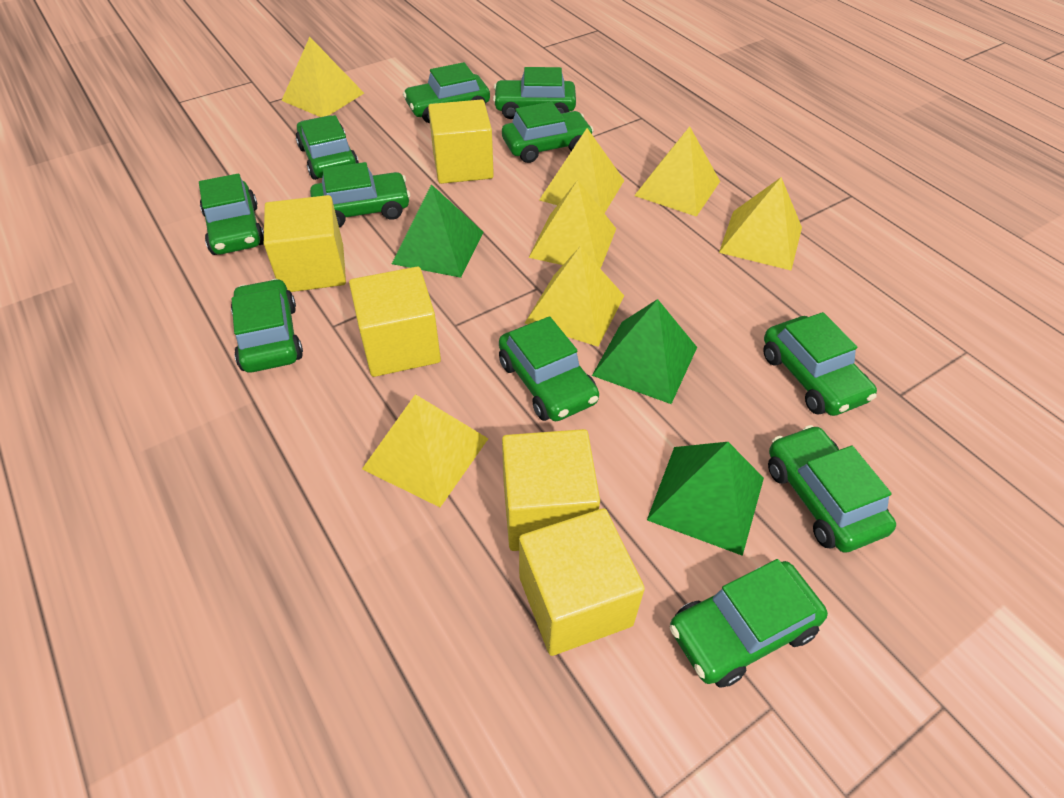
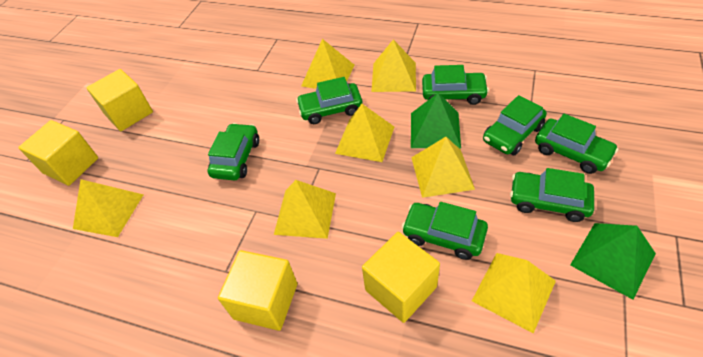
green car: 11 -> 7
green pyramid: 3 -> 2
yellow cube: 5 -> 4

